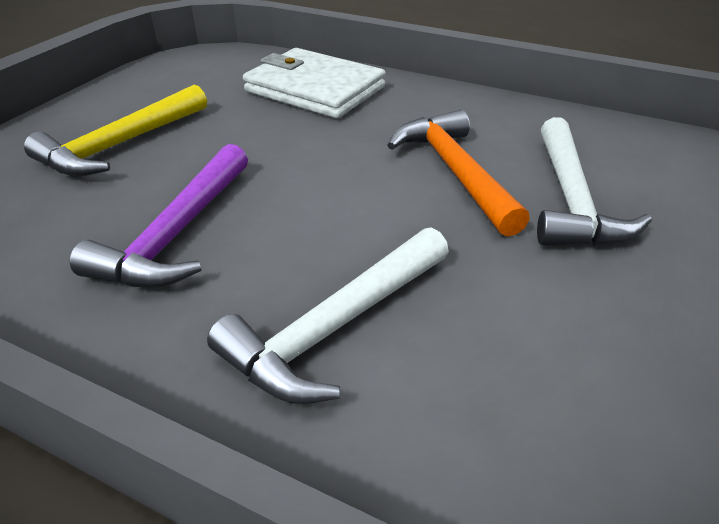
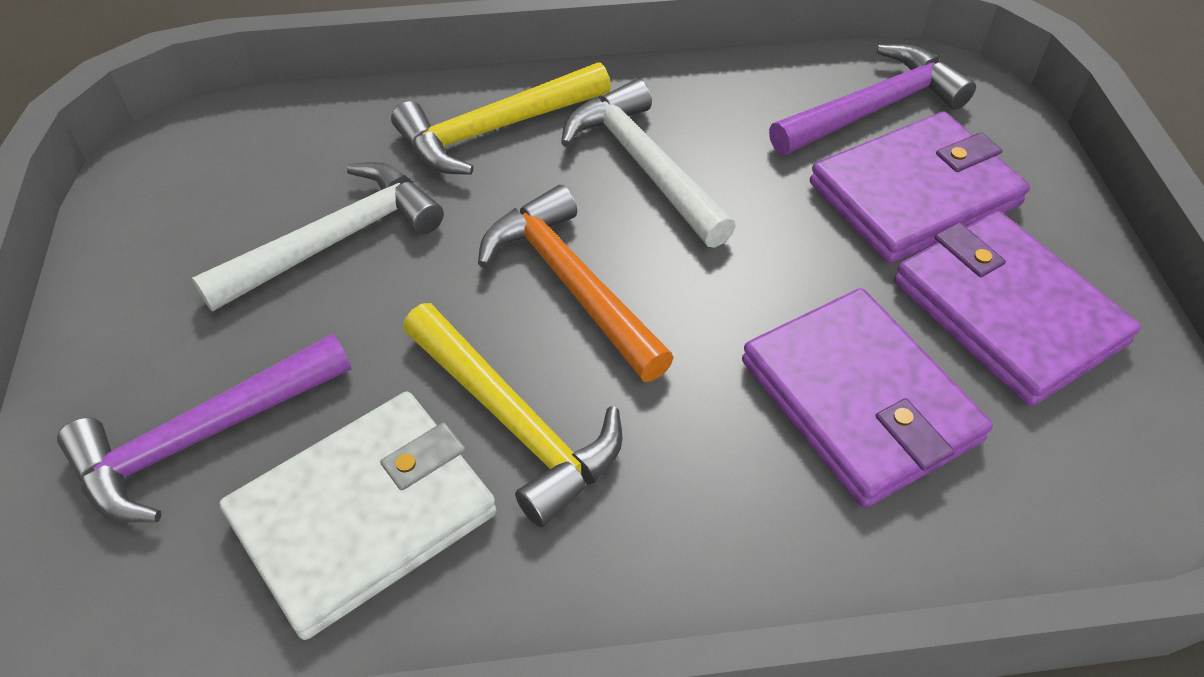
purple hammer: 1 -> 2
purple wallet: 0 -> 3
yellow hammer: 1 -> 2

